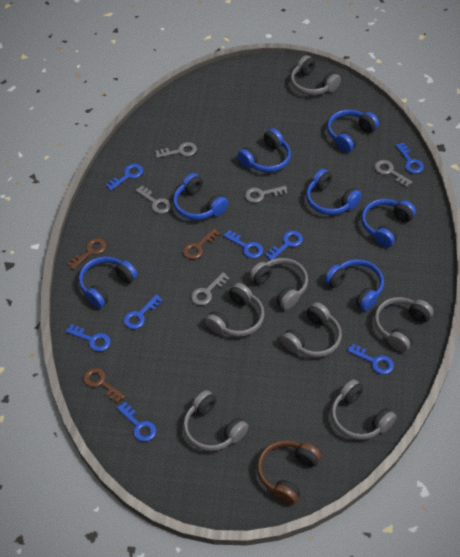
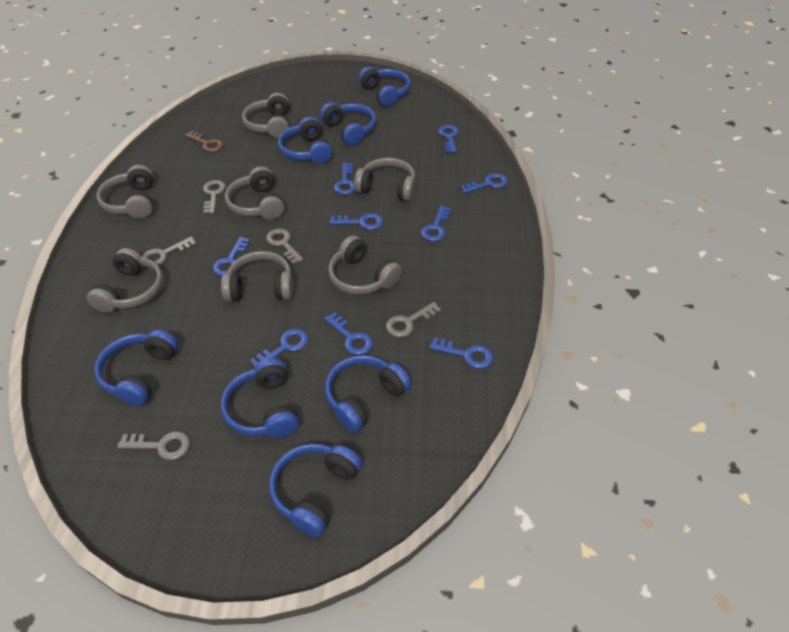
blue key: 8 -> 9
brown headphones: 1 -> 0
brown key: 3 -> 1

